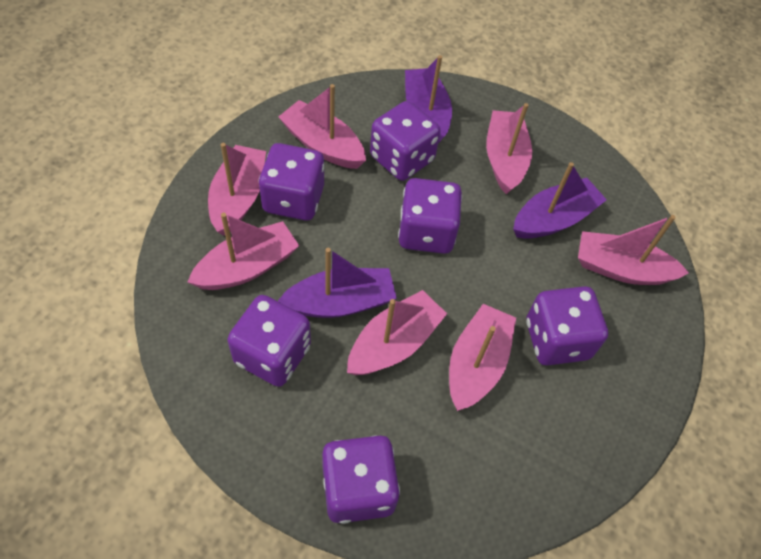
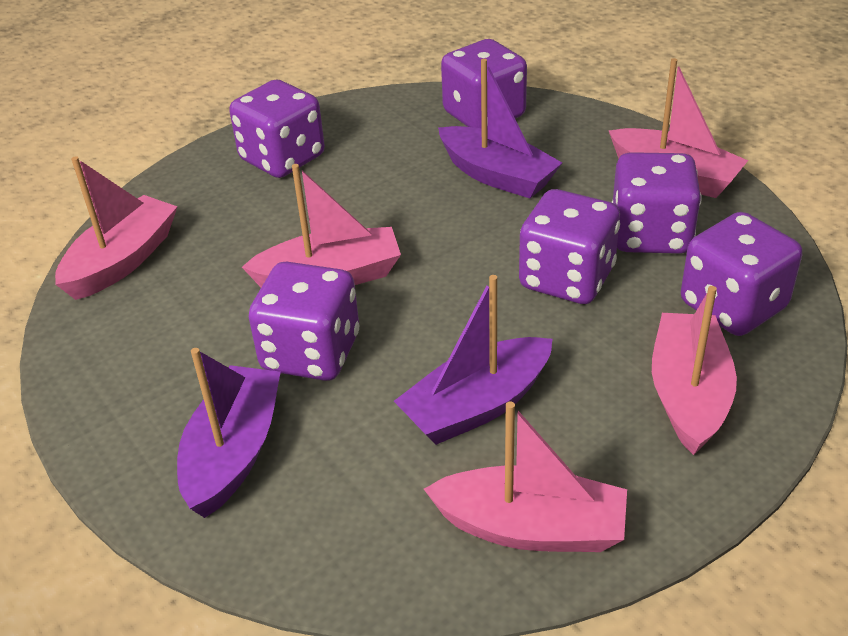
pink boat: 7 -> 5

